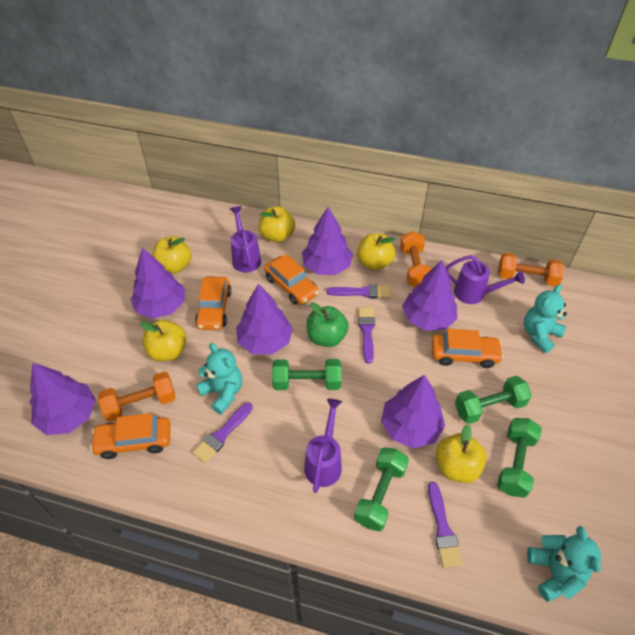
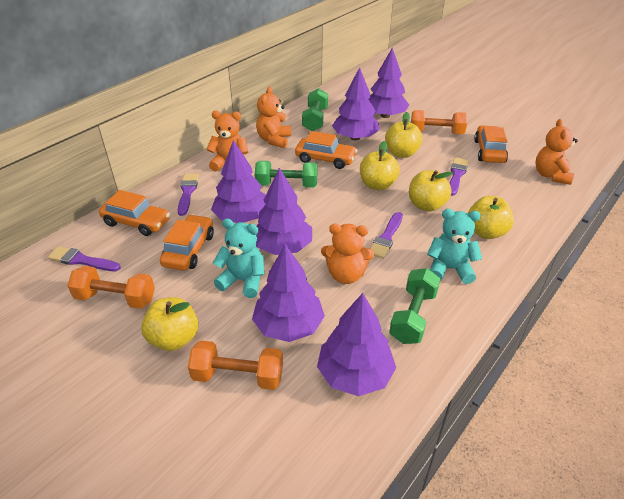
green apple: 1 -> 0
green dumbbell: 4 -> 3
orange teddy bear: 0 -> 4
purple watering can: 3 -> 0
turquoise teddy bear: 3 -> 2

